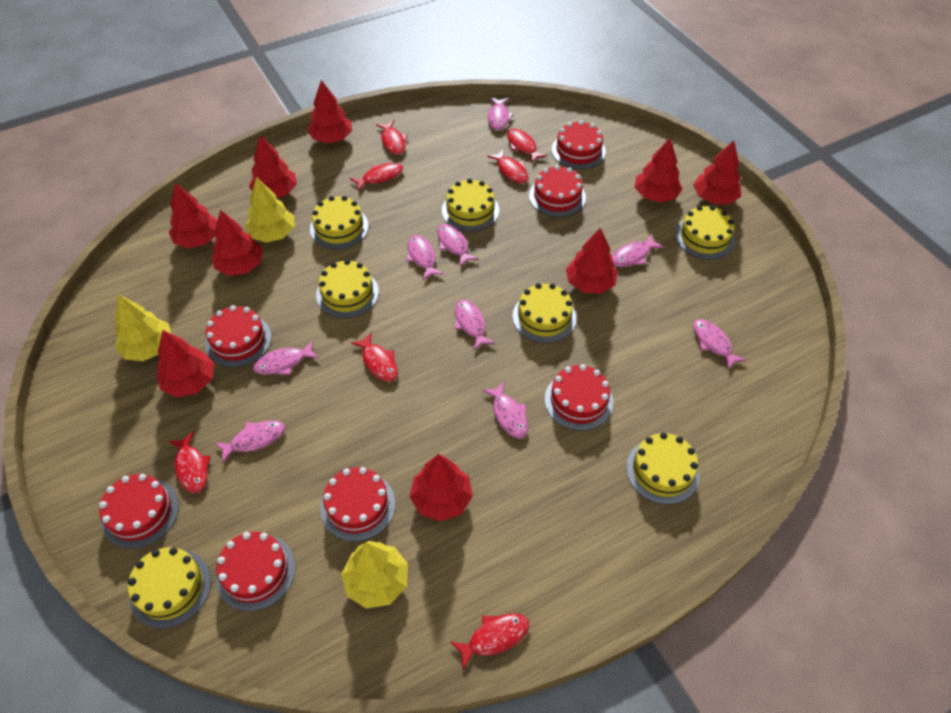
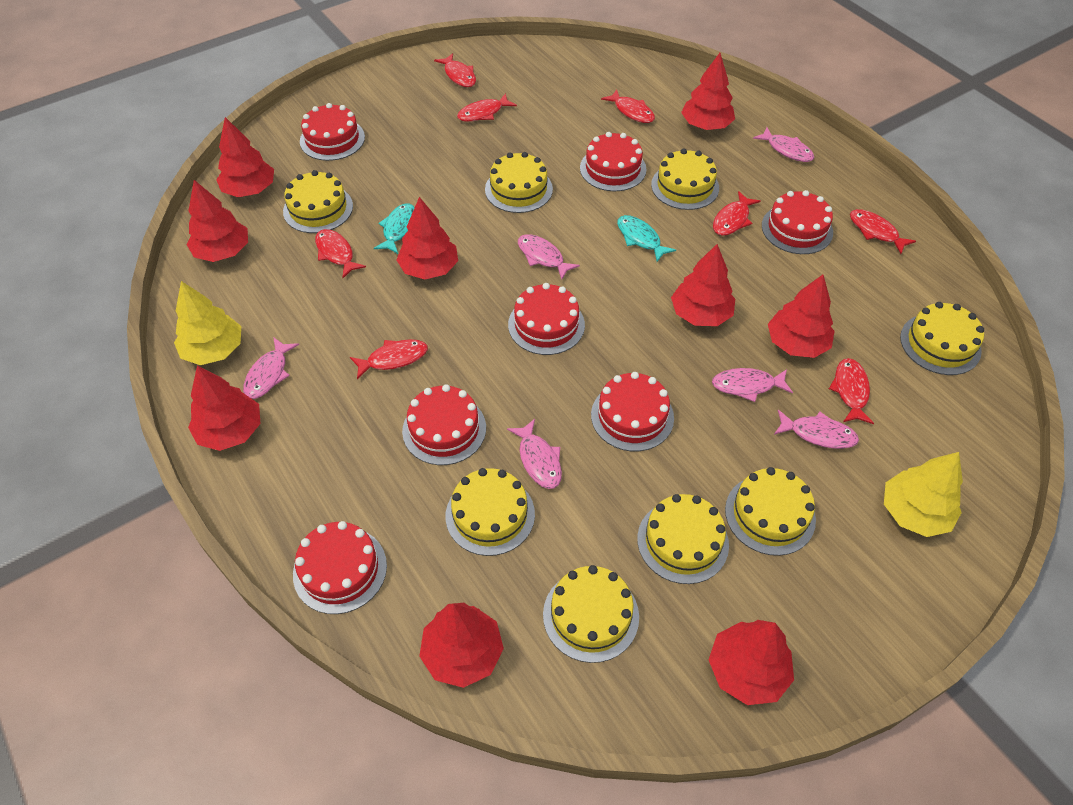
pink fish: 9 -> 6
red fish: 7 -> 8
turquoise fish: 0 -> 2
yellow cake: 7 -> 8
yellow tree: 3 -> 2

